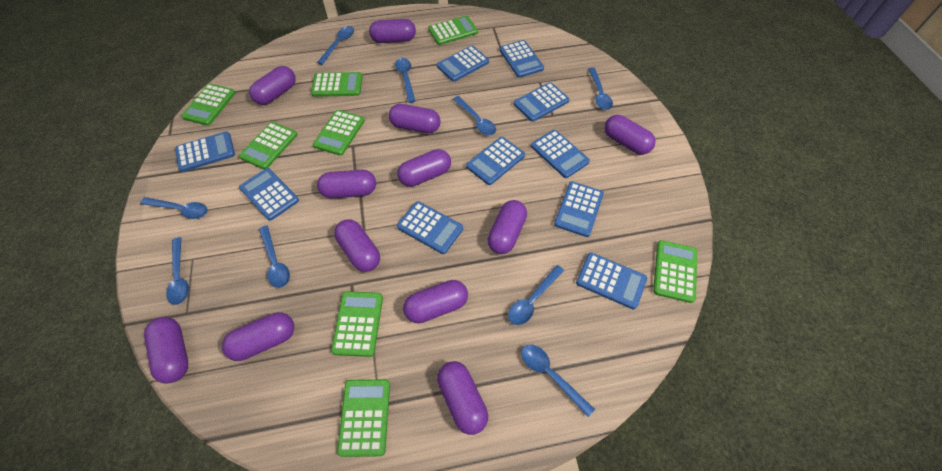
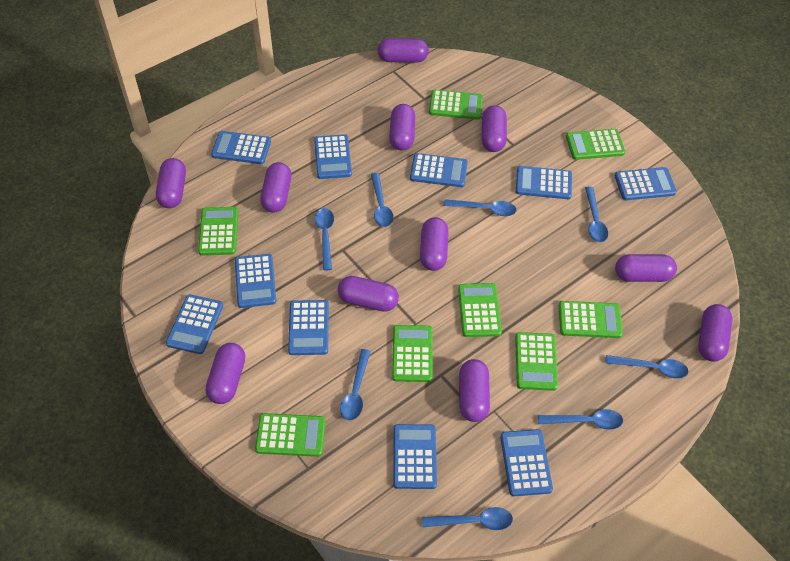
blue spoon: 9 -> 8
purple capsule: 12 -> 11

